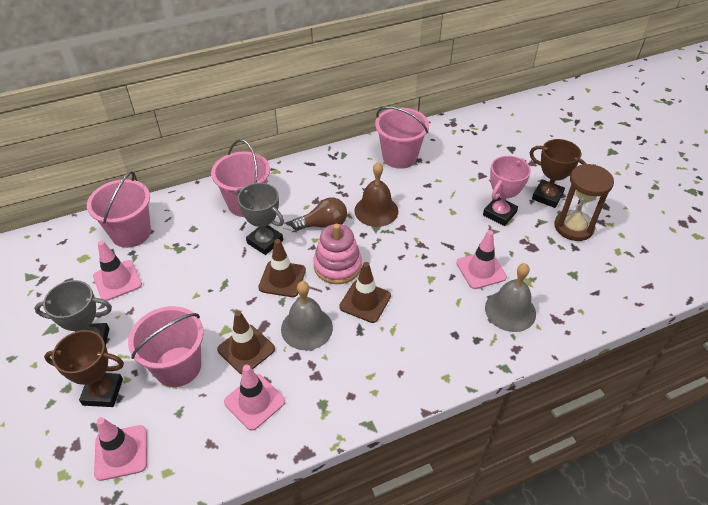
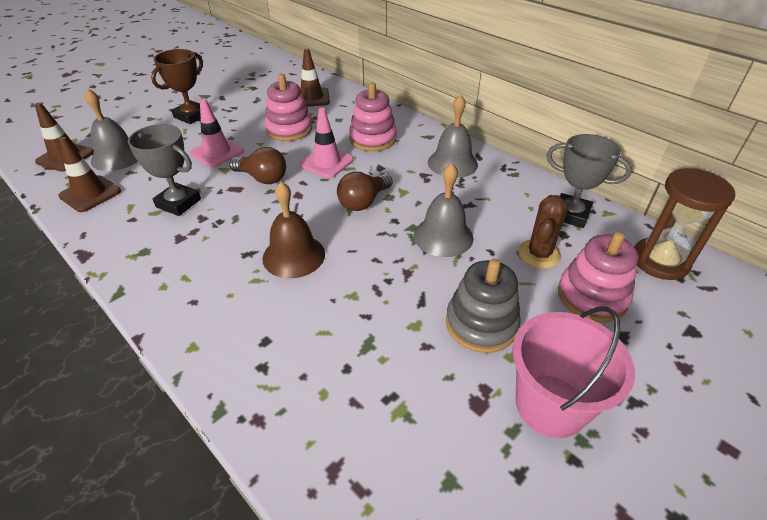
brown cactus: 0 -> 1
brown light bulb: 1 -> 2
brown trophy: 2 -> 1
grey bell: 2 -> 3
grey stacking toy: 0 -> 1
pink bucket: 4 -> 1
pink stacking toy: 1 -> 3
pink traffic cone: 4 -> 2
pink trophy: 1 -> 0

